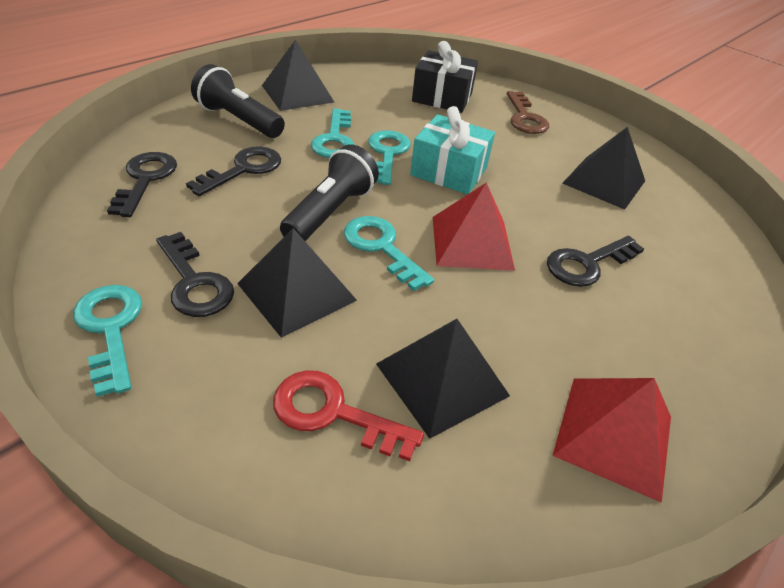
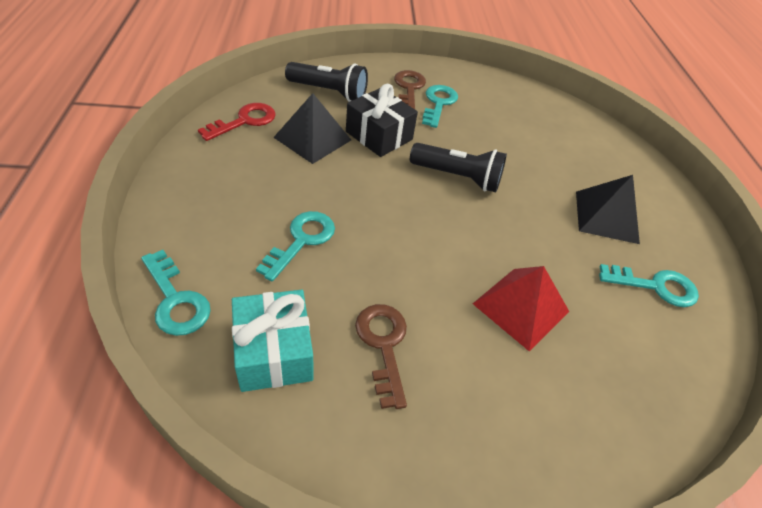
black key: 4 -> 0
black pyramid: 4 -> 2
brown key: 1 -> 2
red pyramid: 2 -> 1

